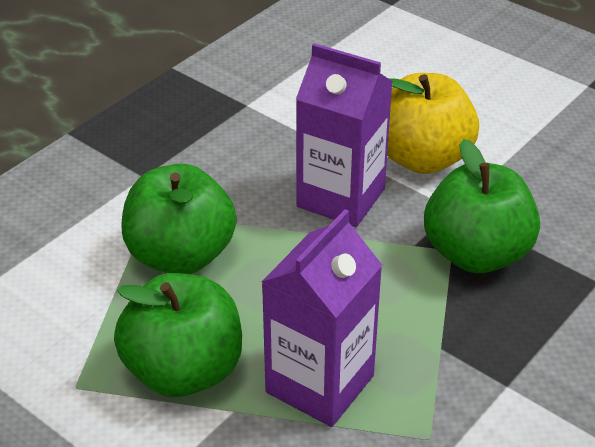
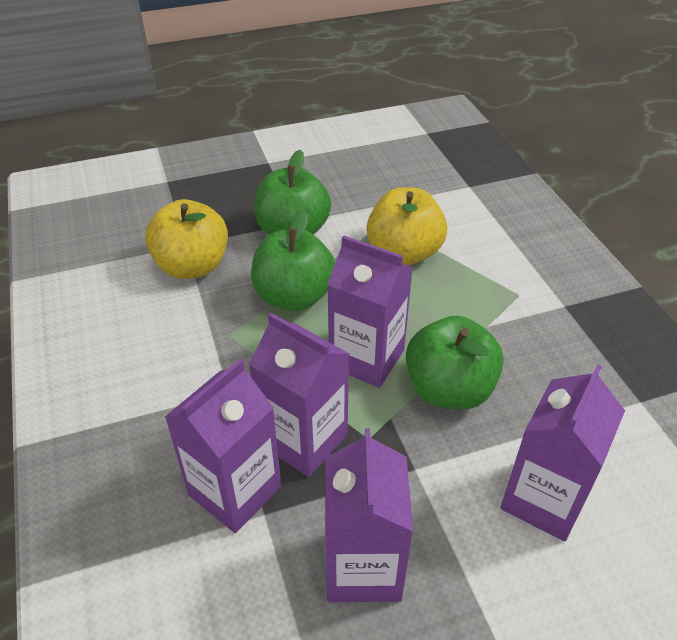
purple carton: 2 -> 5
yellow apple: 1 -> 2

